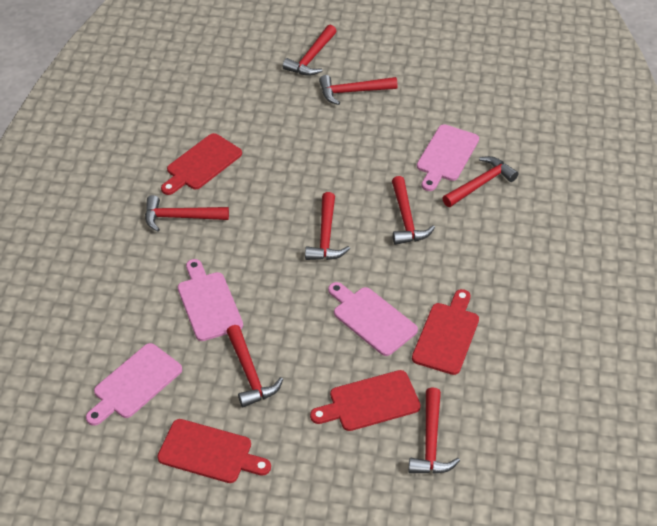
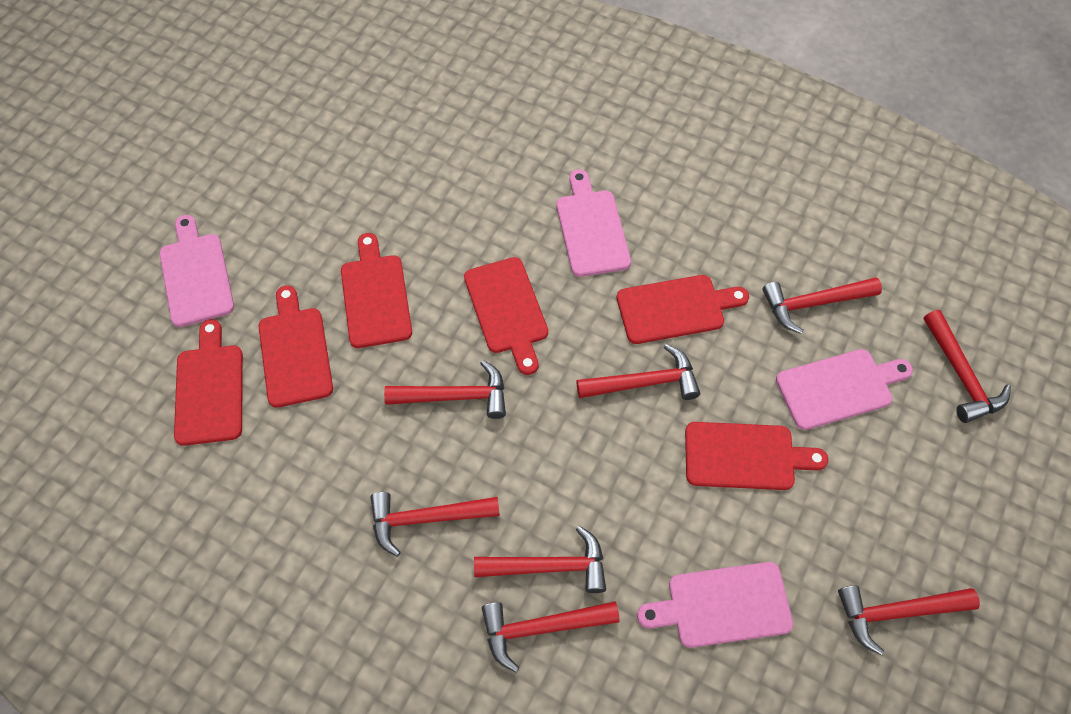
red cutting board: 4 -> 6

